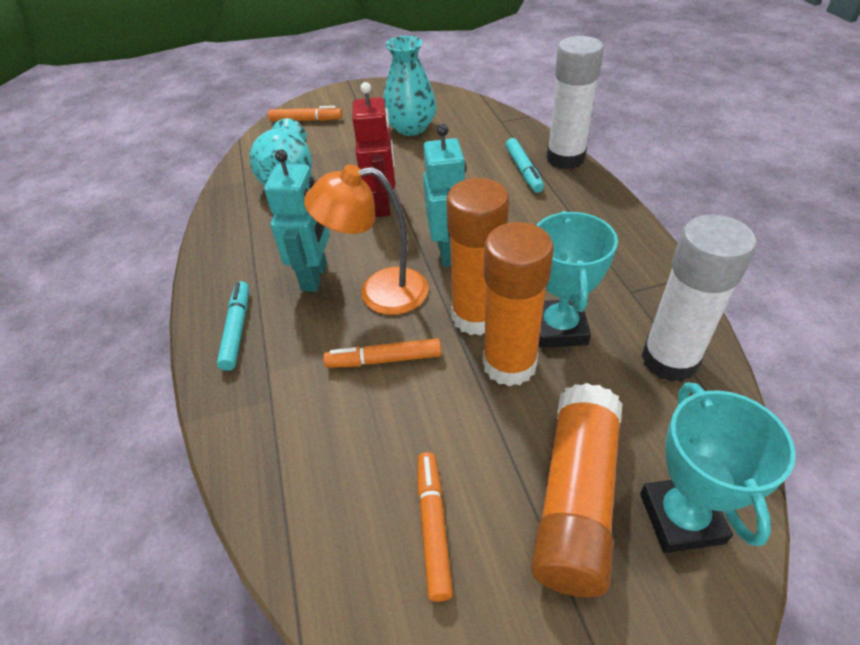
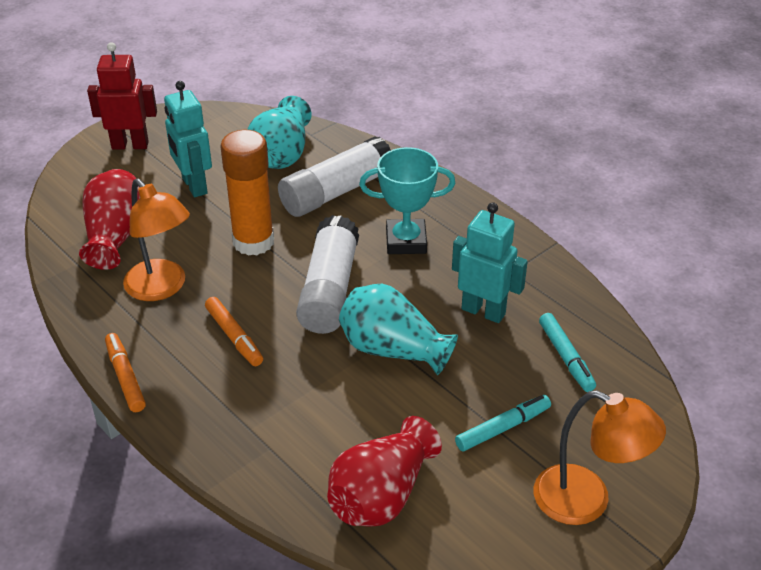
orange glue stick: 3 -> 1
orange lamp: 1 -> 2
orange marker: 3 -> 2
red vase: 0 -> 2
turquoise trophy: 2 -> 1

